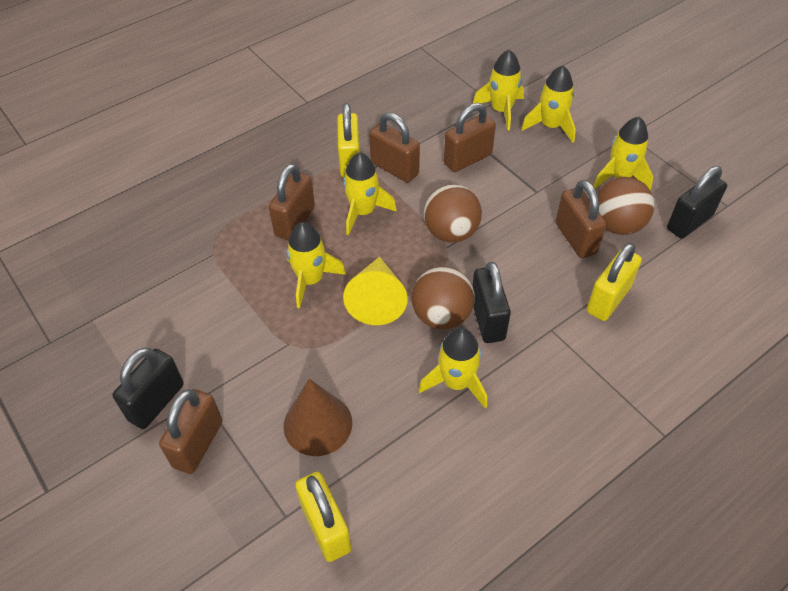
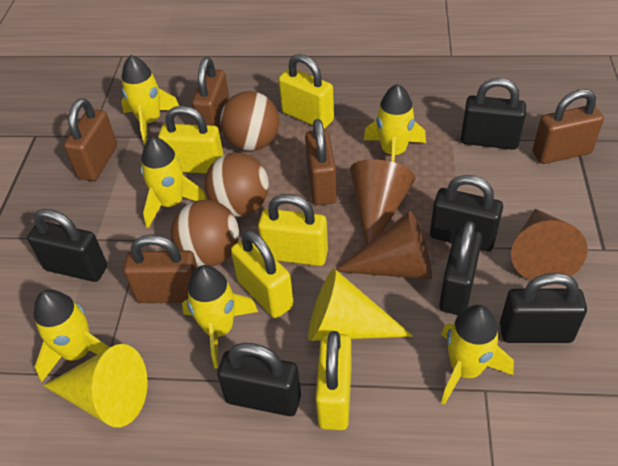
black padlock: 3 -> 6
brown cone: 1 -> 3
yellow cone: 1 -> 2
yellow padlock: 3 -> 5

